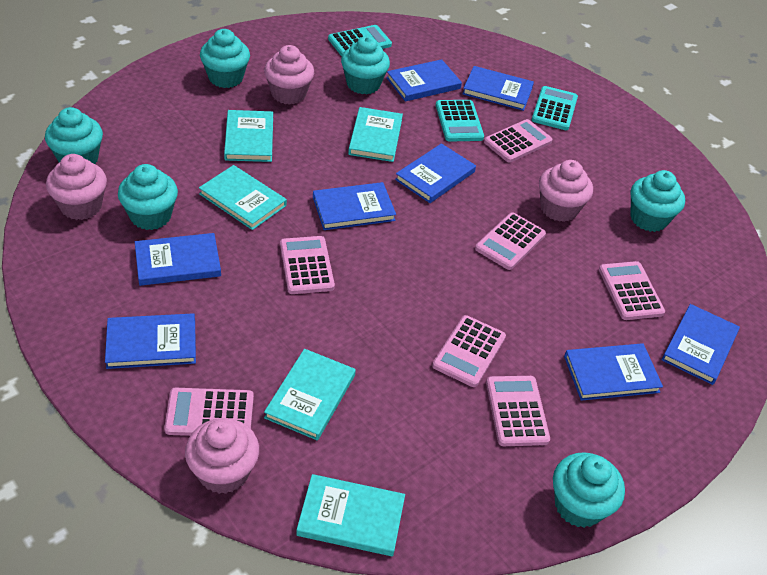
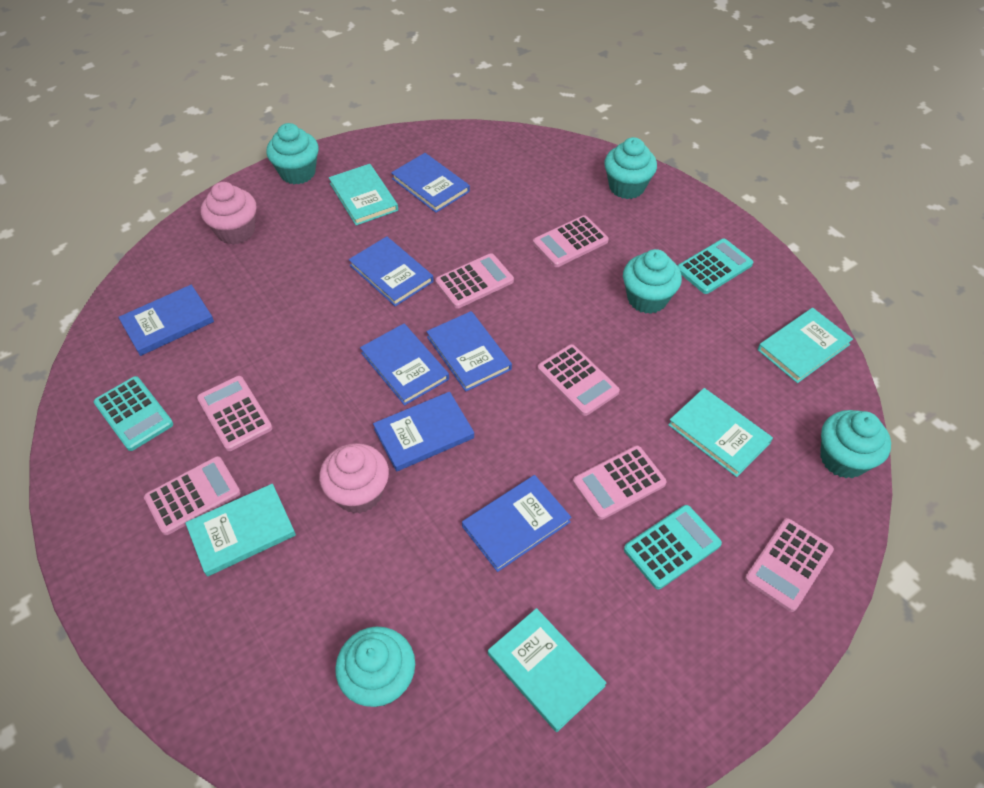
blue book: 8 -> 7
pink cupcake: 4 -> 2
turquoise cupcake: 6 -> 5

